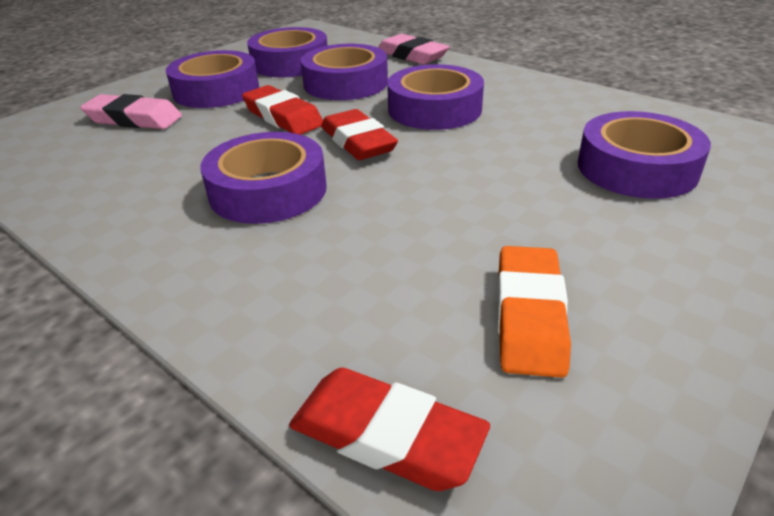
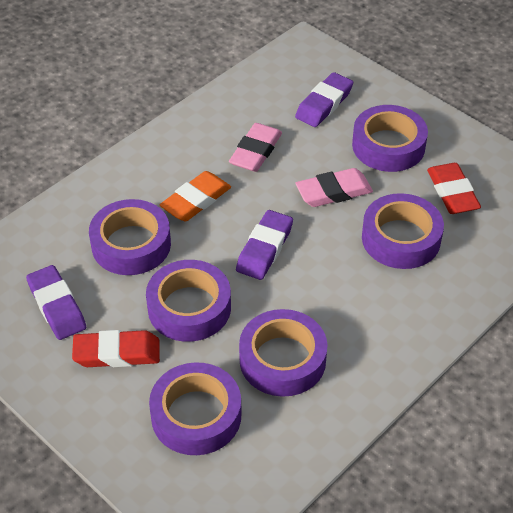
purple eraser: 0 -> 3
red eraser: 3 -> 2

